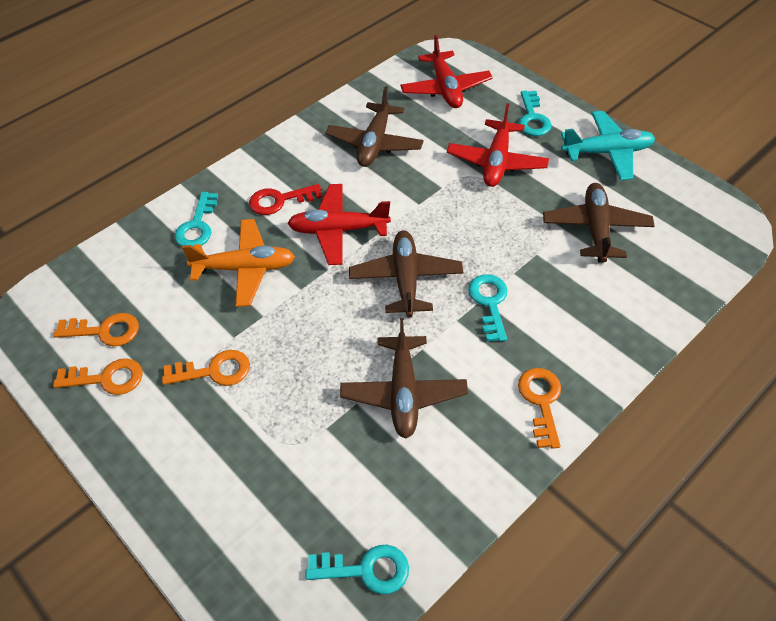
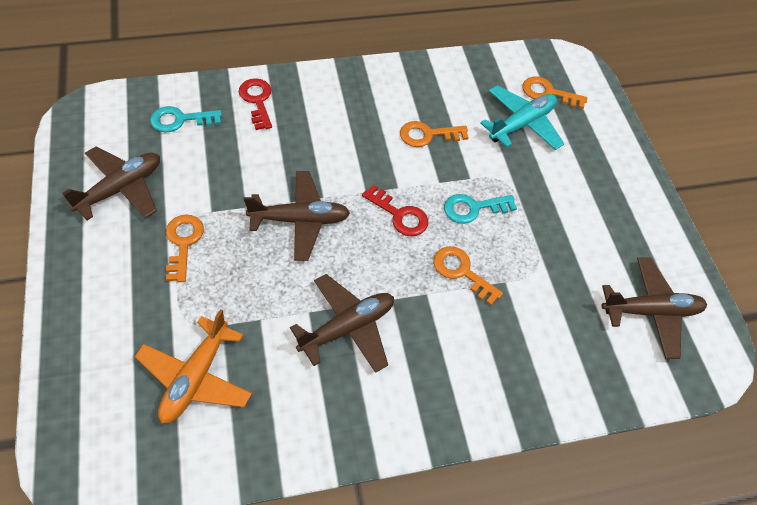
red key: 1 -> 2
red plane: 3 -> 0
turquoise key: 4 -> 2

